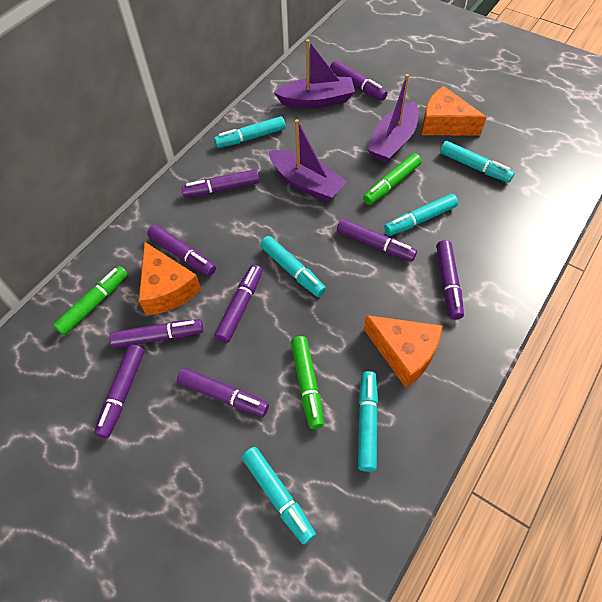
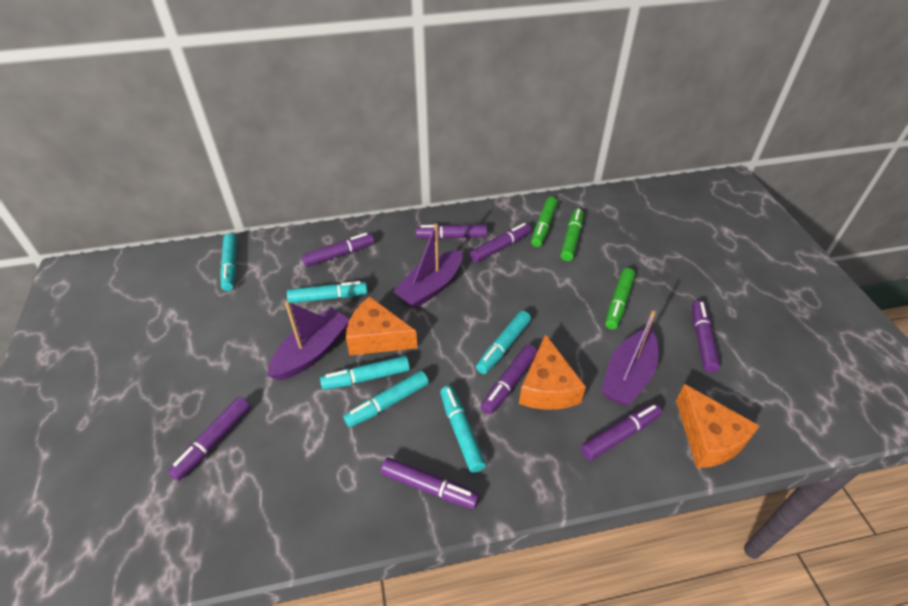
purple marker: 9 -> 8

